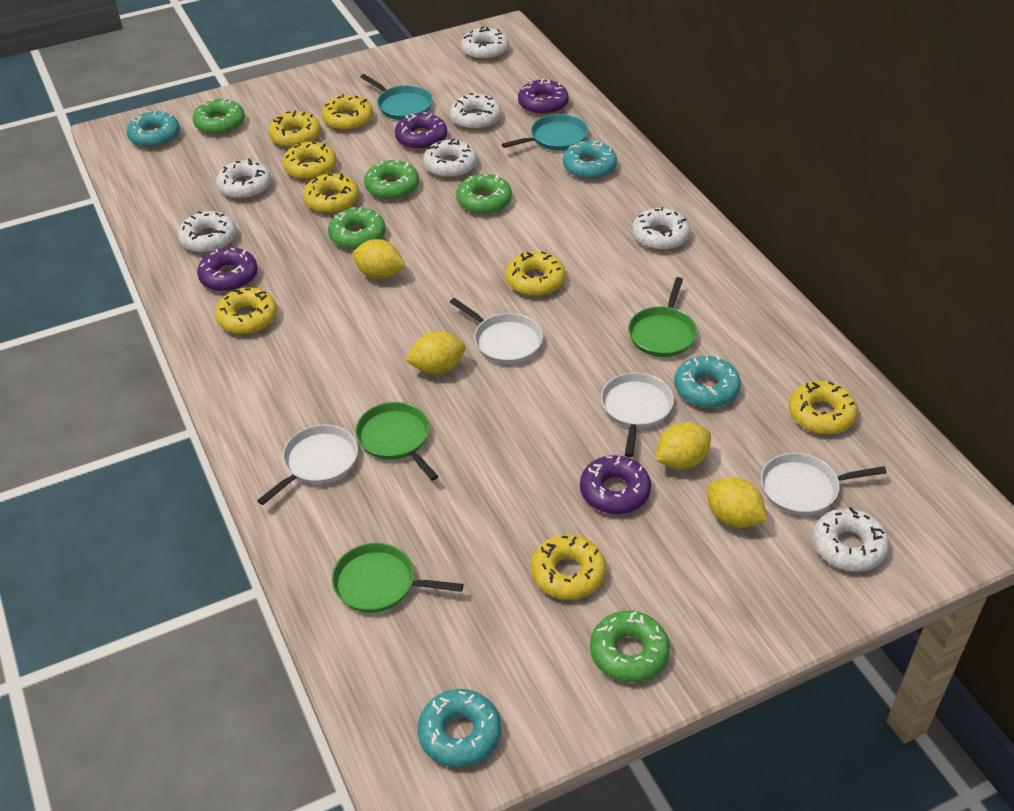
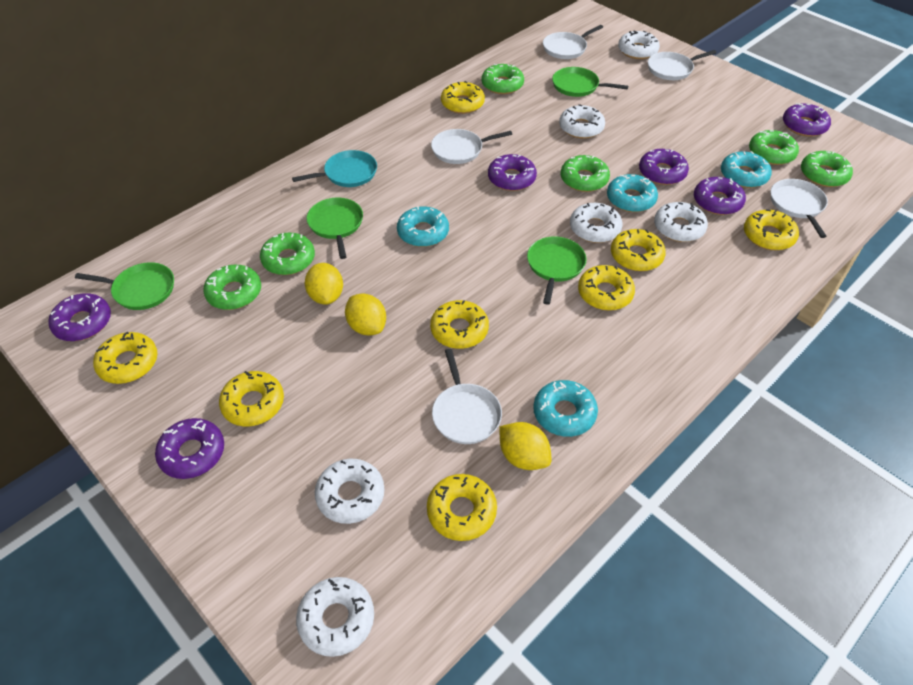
green donut: 5 -> 6
green pan: 3 -> 4
purple donut: 4 -> 6
turquoise pan: 2 -> 1
white donut: 7 -> 6
white pan: 4 -> 5
yellow lemon: 4 -> 3

